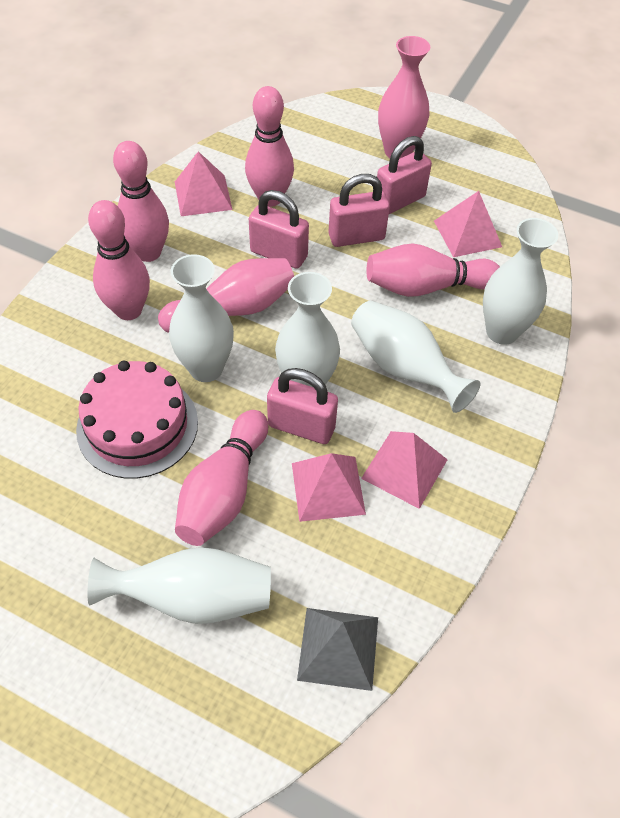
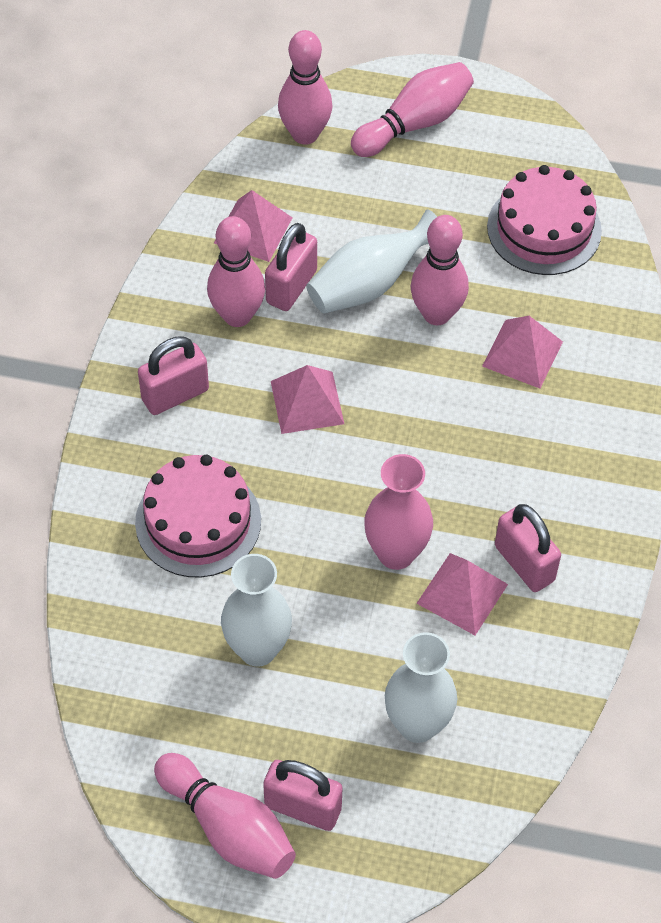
grey pyramid: 1 -> 0
pink bowling pin: 6 -> 5
pink cake: 1 -> 2
white vase: 5 -> 3

